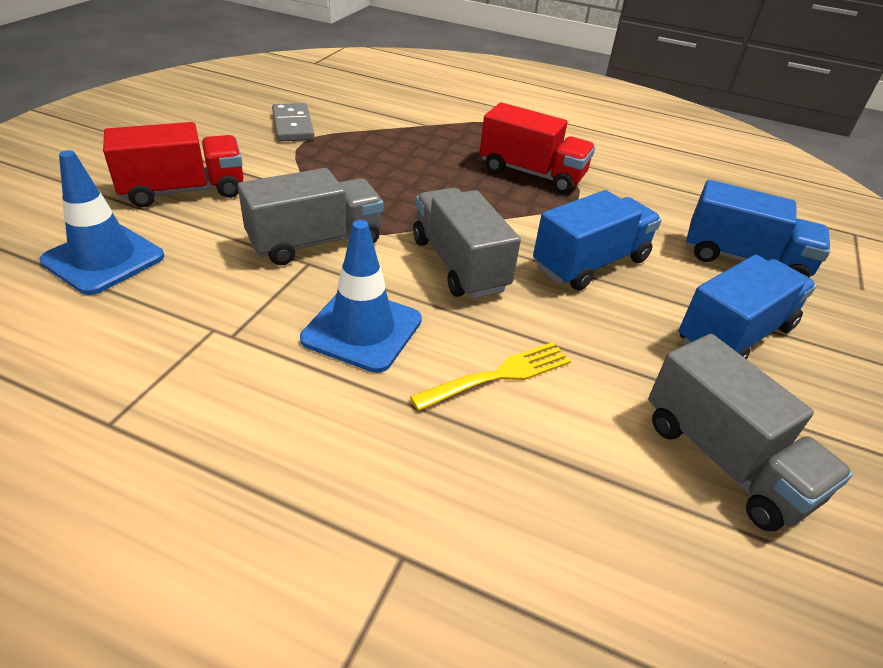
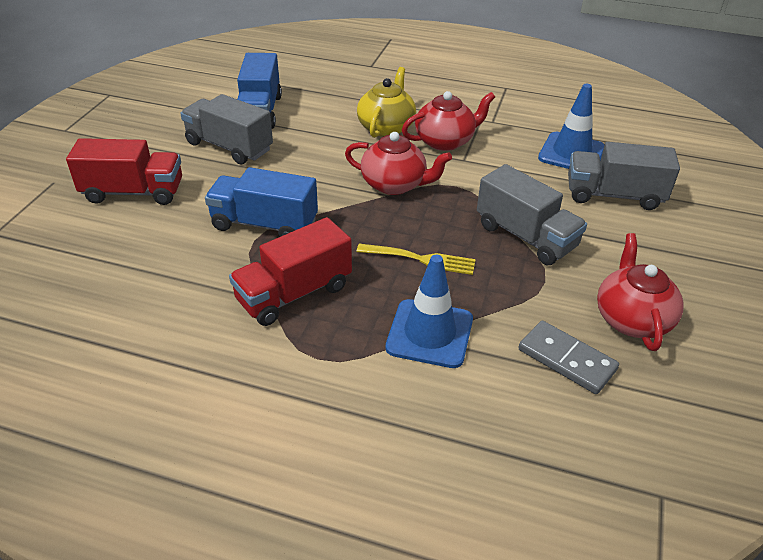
blue truck: 3 -> 2
red teapot: 0 -> 3
yellow teapot: 0 -> 1

